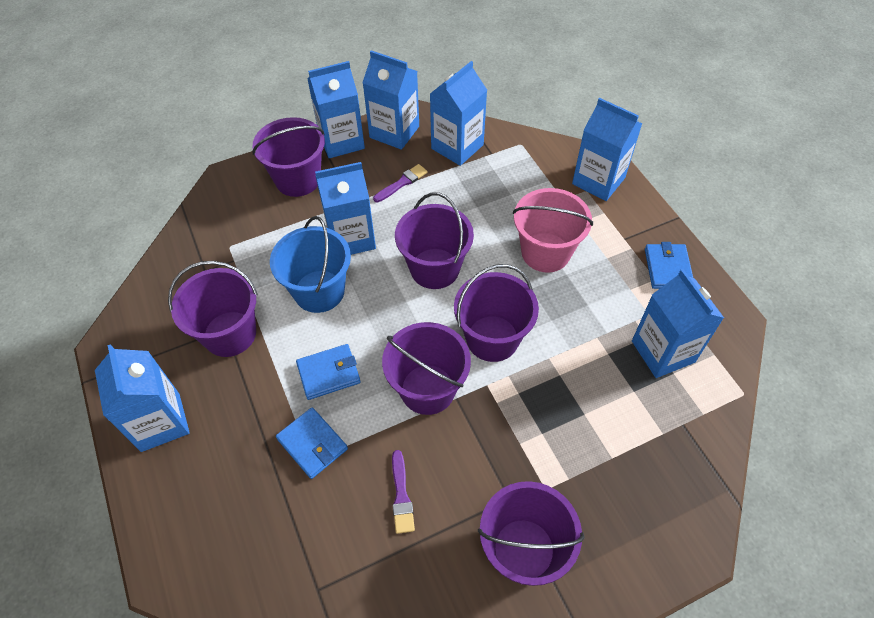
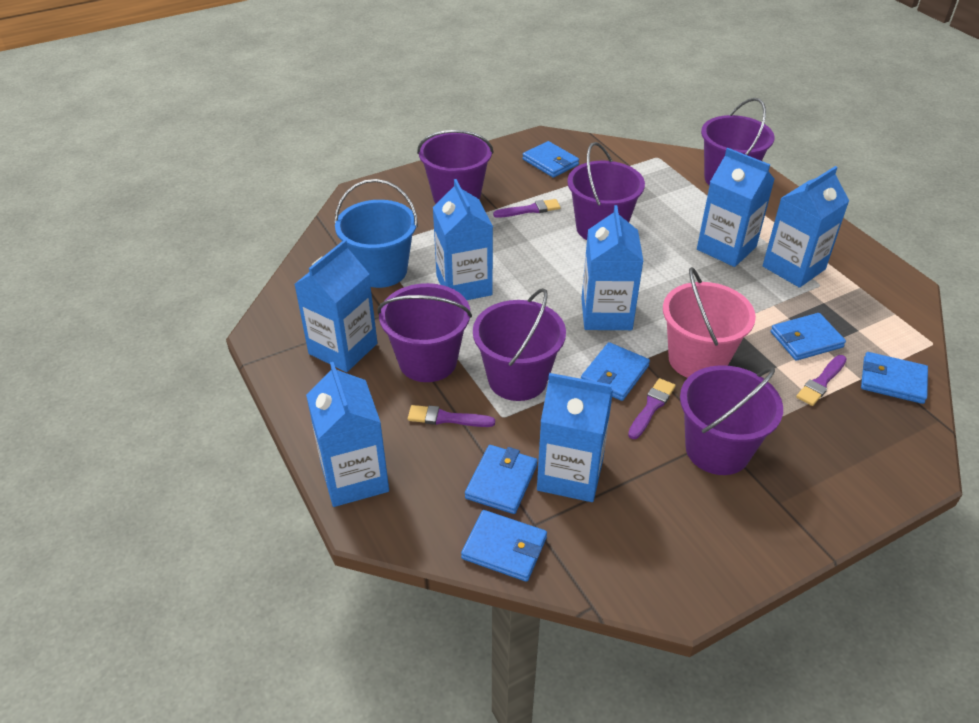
blue wallet: 3 -> 6
purple brush: 2 -> 4

